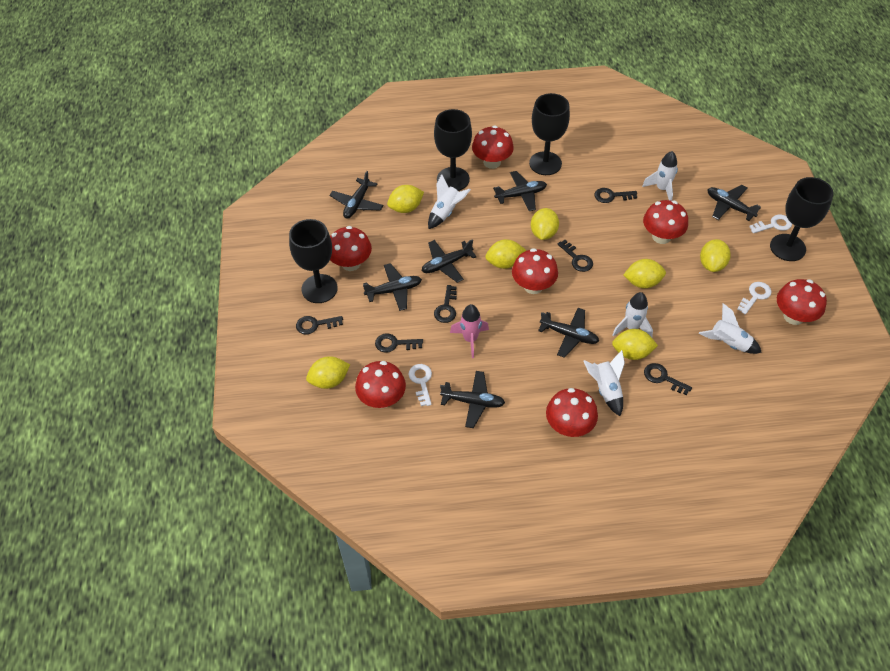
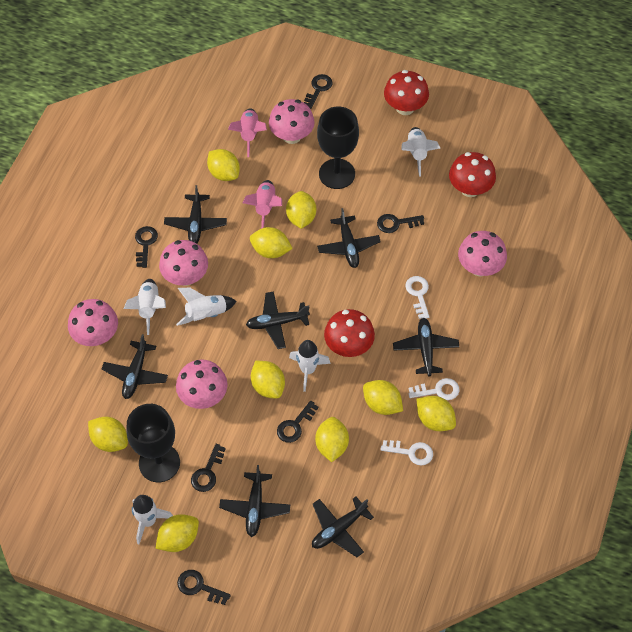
black goblet: 4 -> 2
pink mushroom: 0 -> 5
pink rocket: 1 -> 2
red mushroom: 7 -> 3
yellow lemon: 7 -> 9

